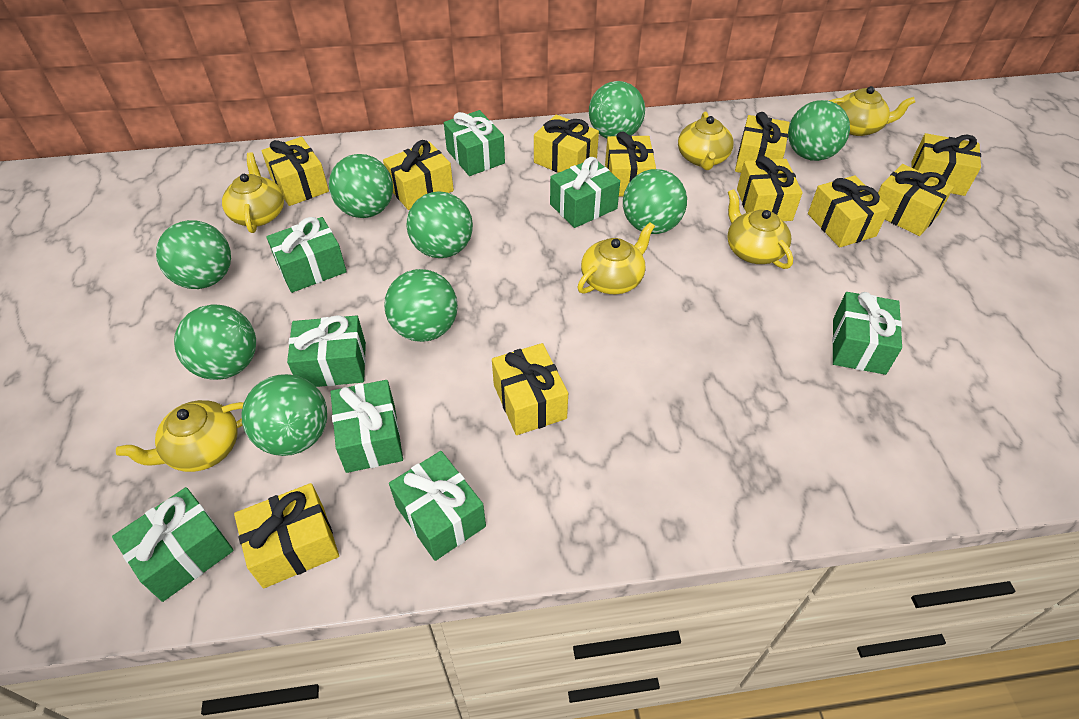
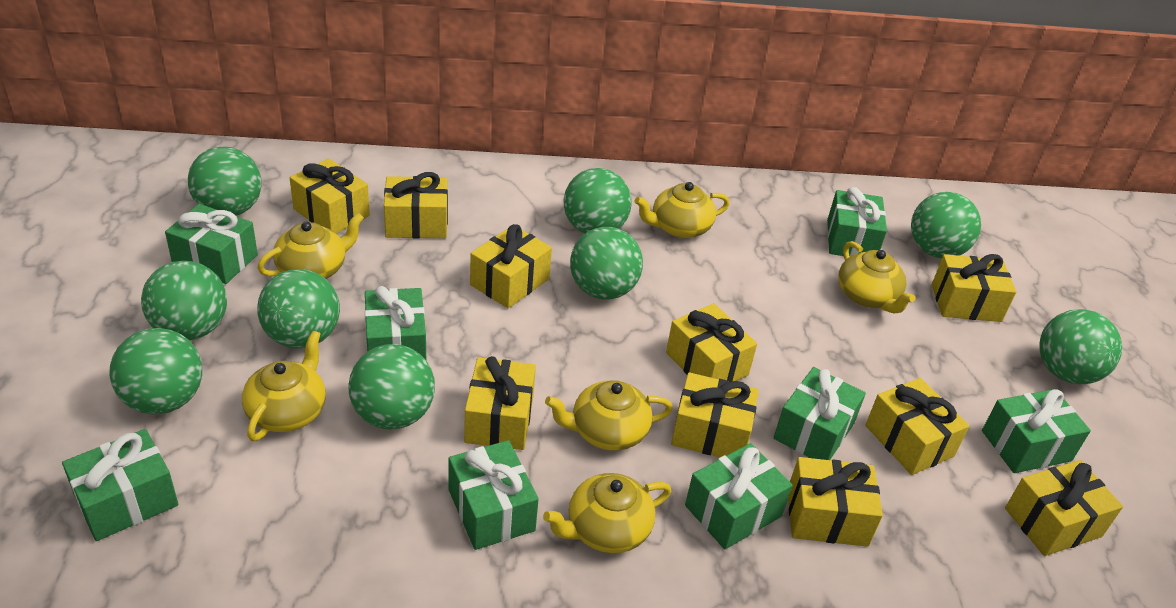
yellow gift: 11 -> 10

